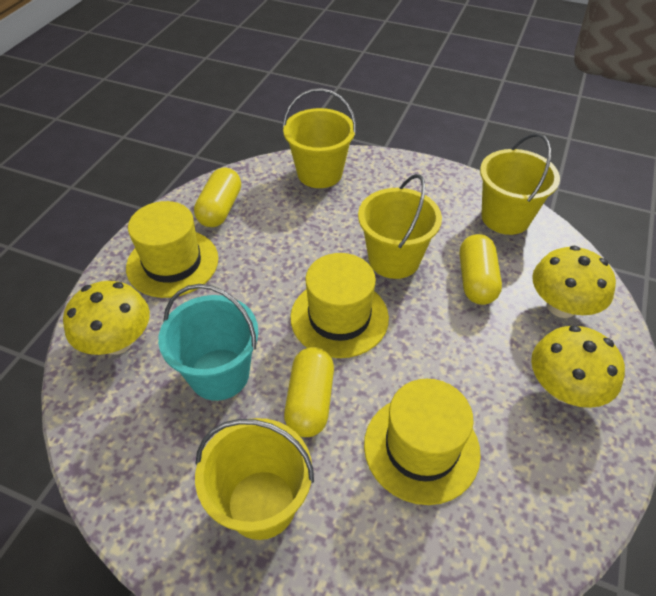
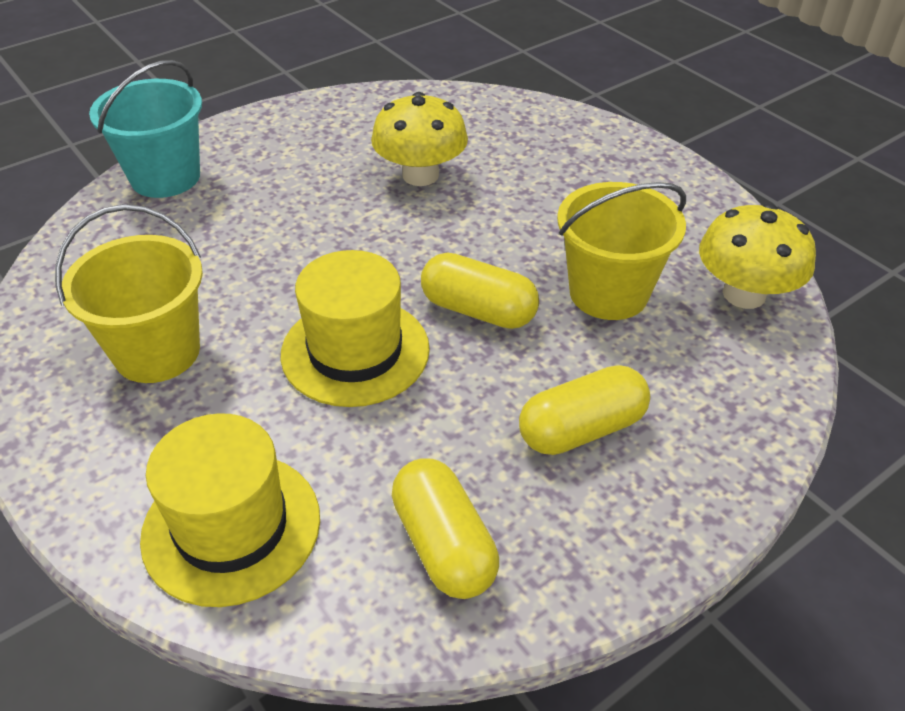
yellow bucket: 4 -> 2
yellow hat: 3 -> 2
yellow mushroom: 3 -> 2

